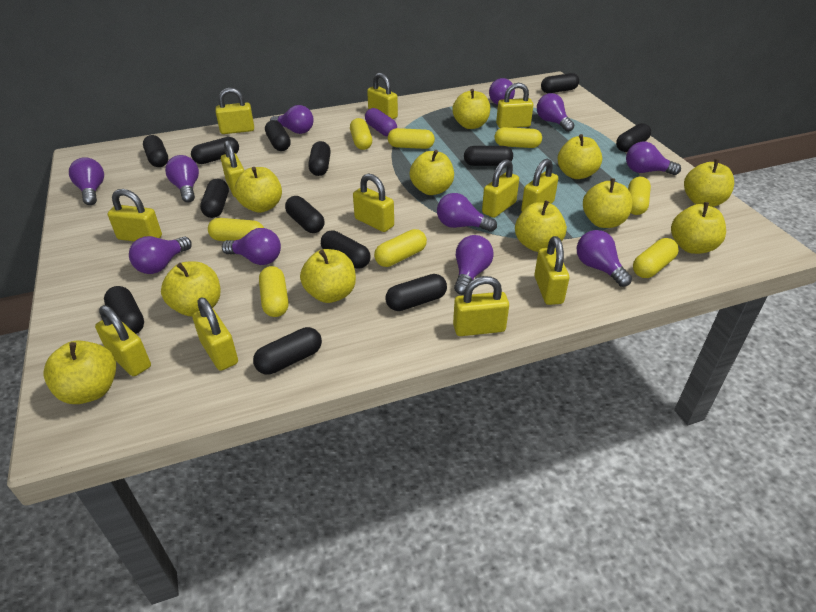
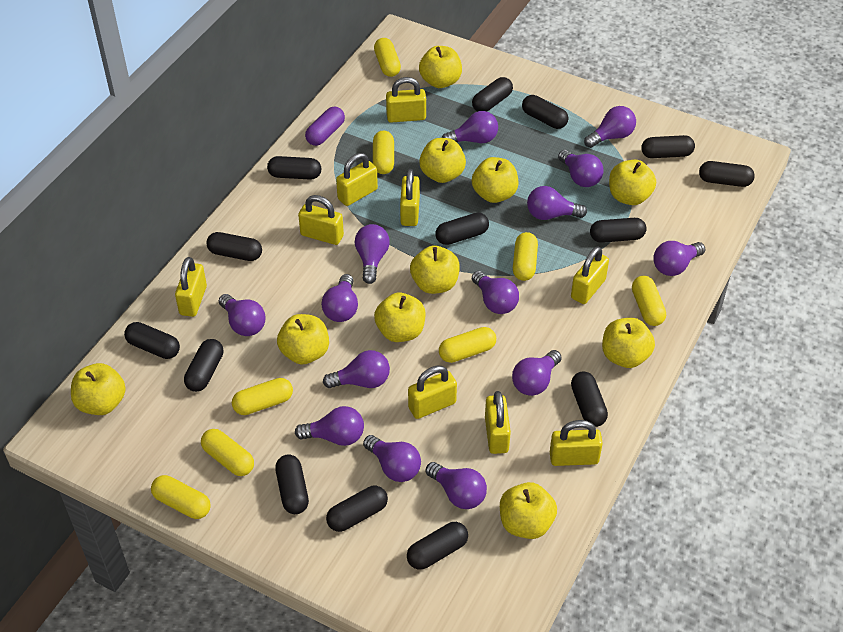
black capsule: 13 -> 14
purple light bulb: 11 -> 14
yellow apple: 11 -> 10
yellow padlock: 12 -> 9

